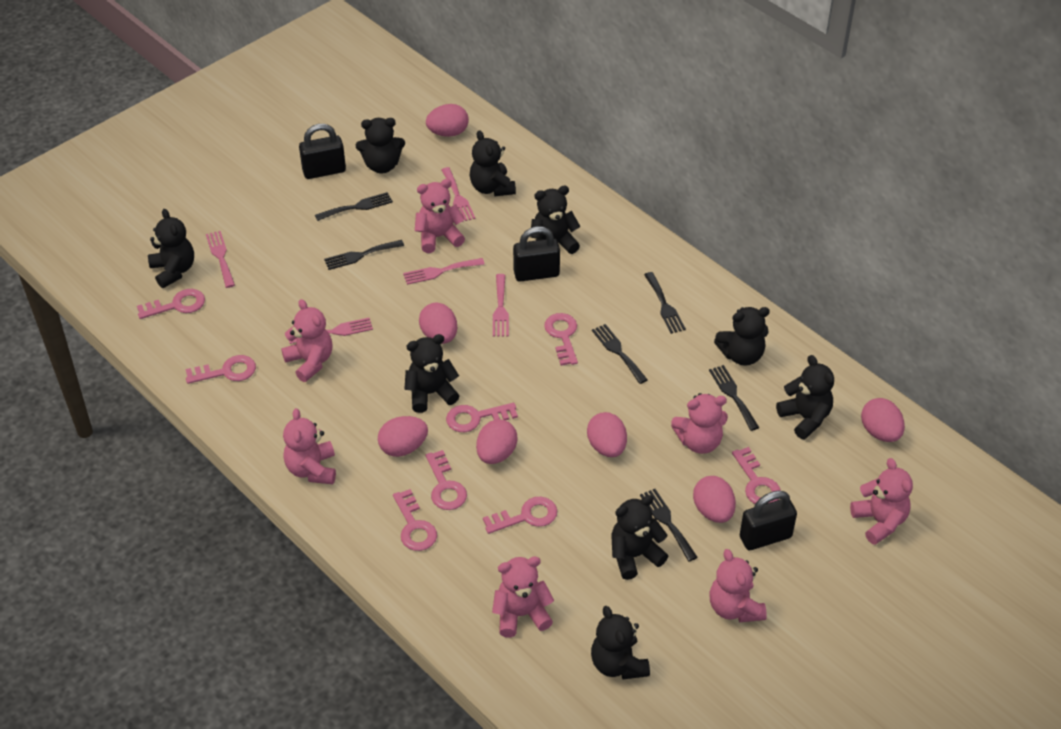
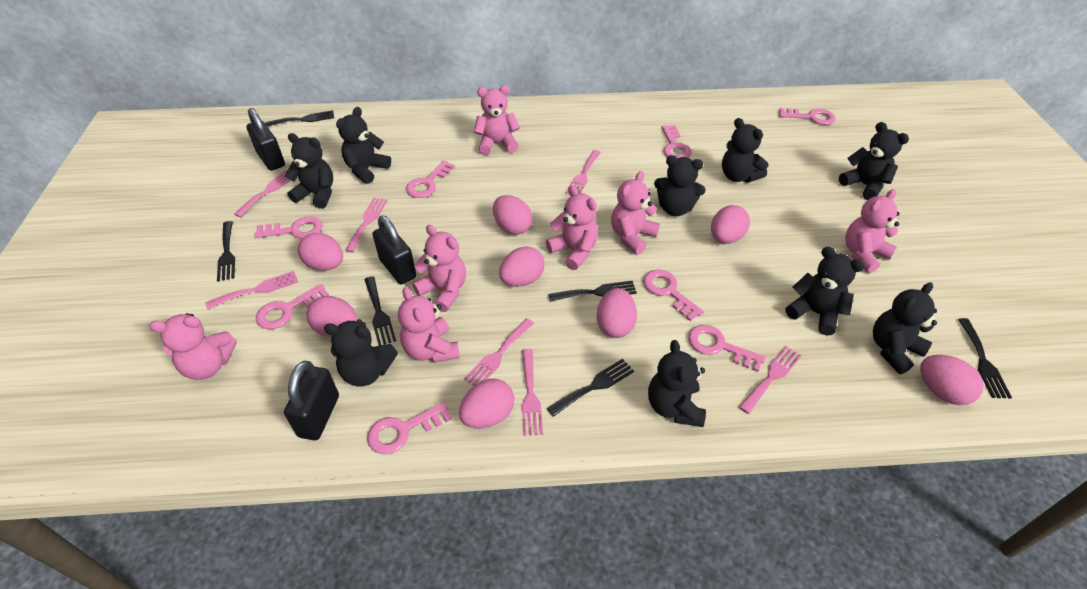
pink egg: 7 -> 8
pink fork: 5 -> 7

